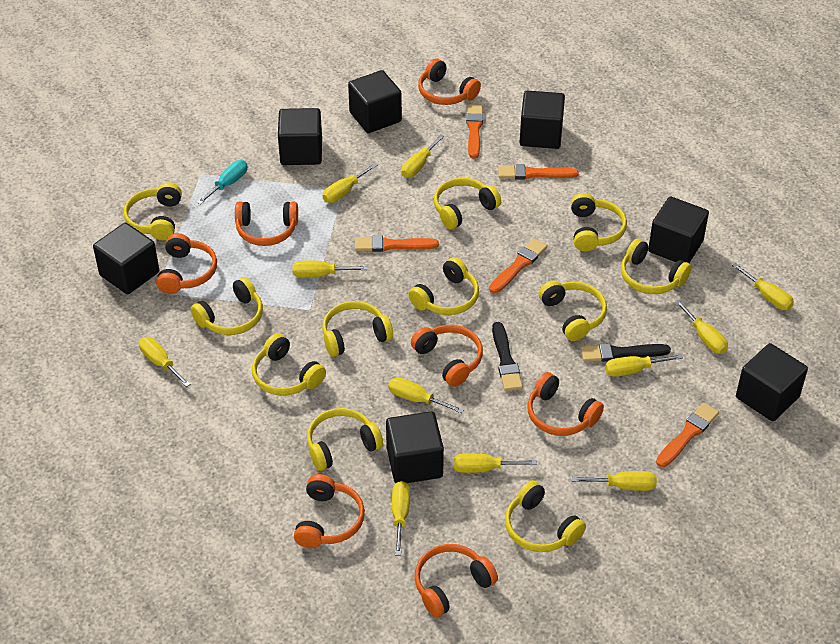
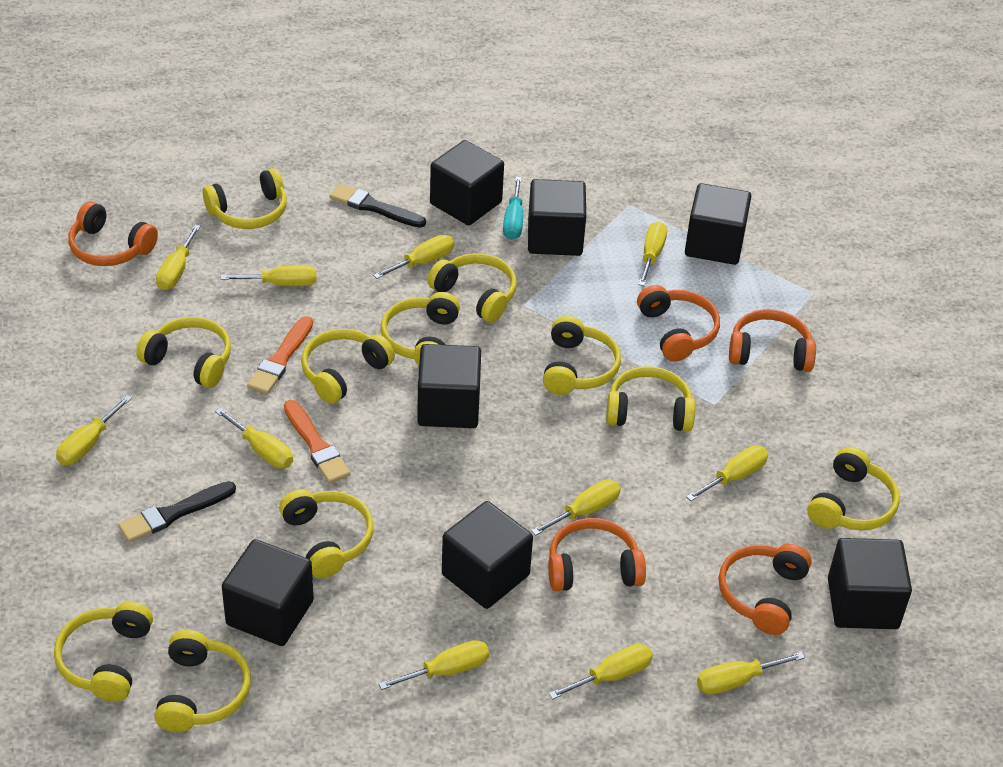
orange brush: 5 -> 2
orange headphones: 7 -> 5

